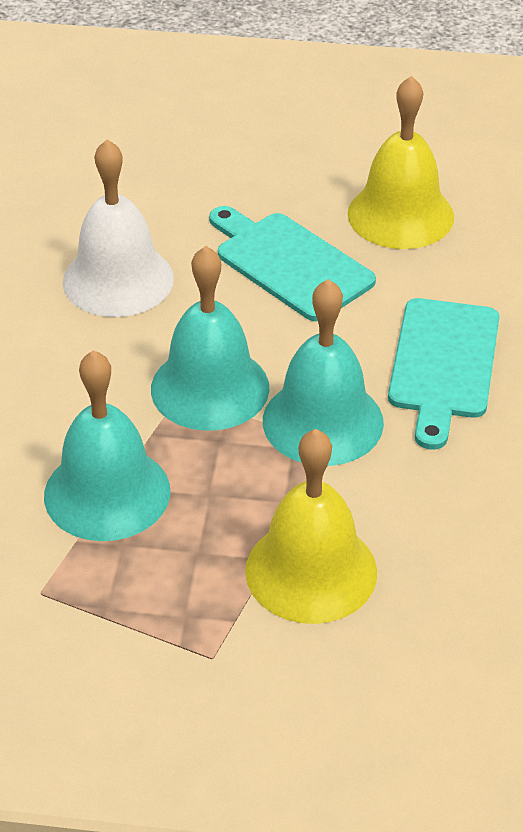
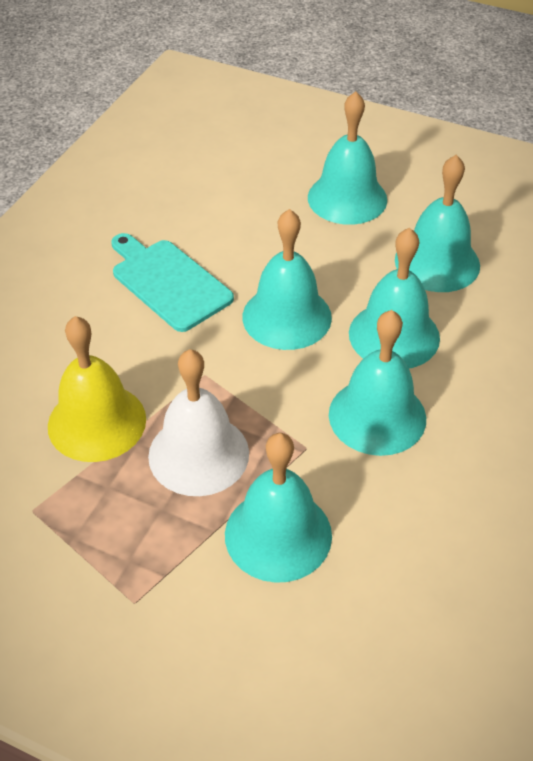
turquoise bell: 3 -> 6
turquoise cutting board: 2 -> 1
yellow bell: 2 -> 1

